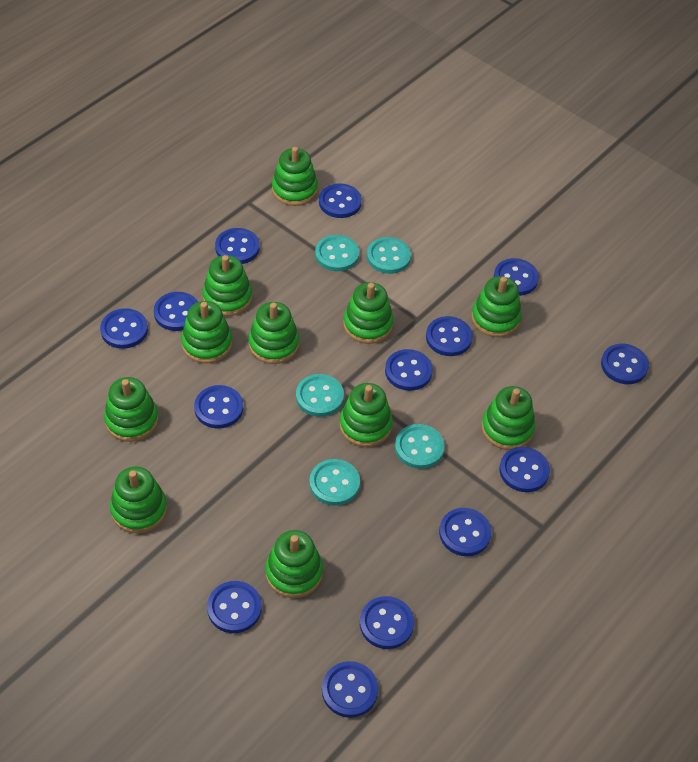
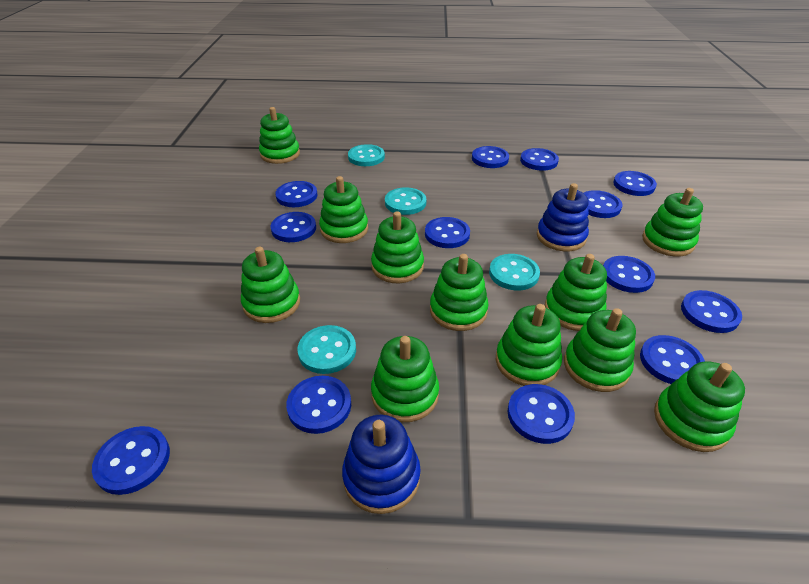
blue button: 14 -> 13
blue stacking toy: 0 -> 2
turquoise button: 5 -> 4

